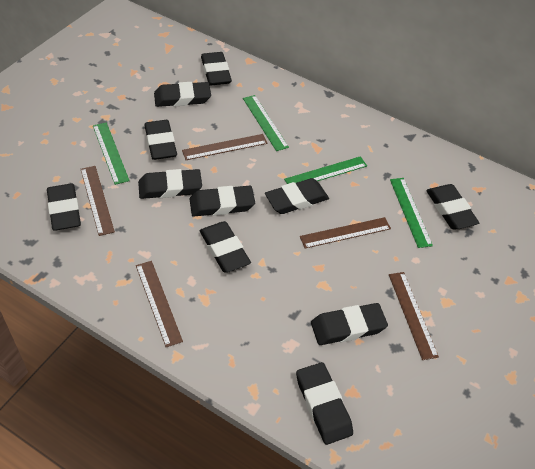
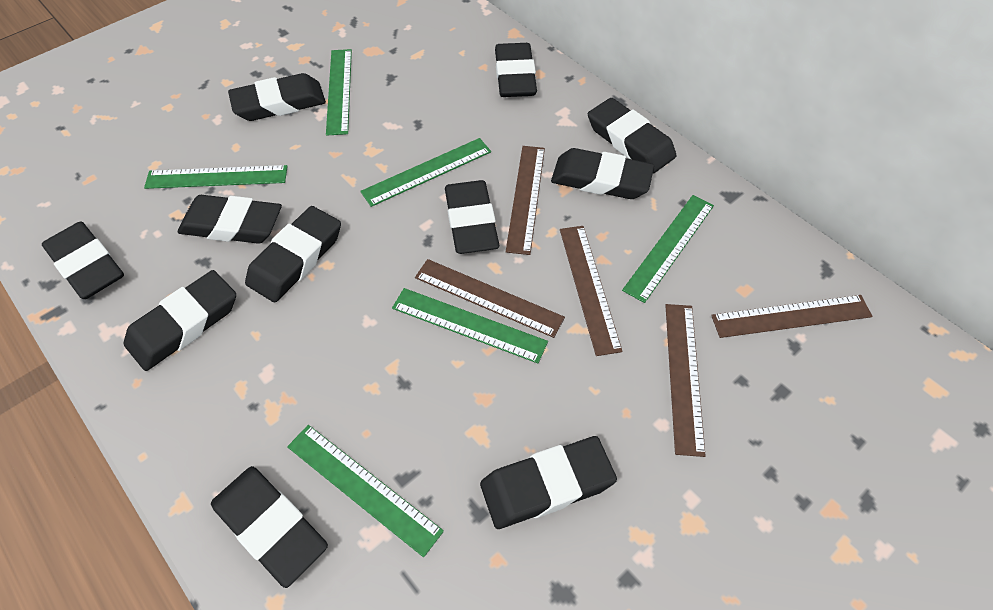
green ruler: 4 -> 6

